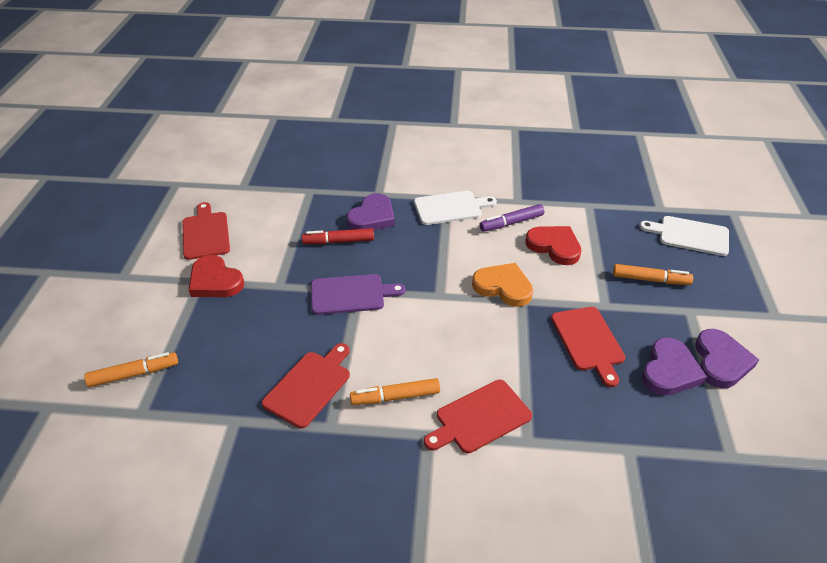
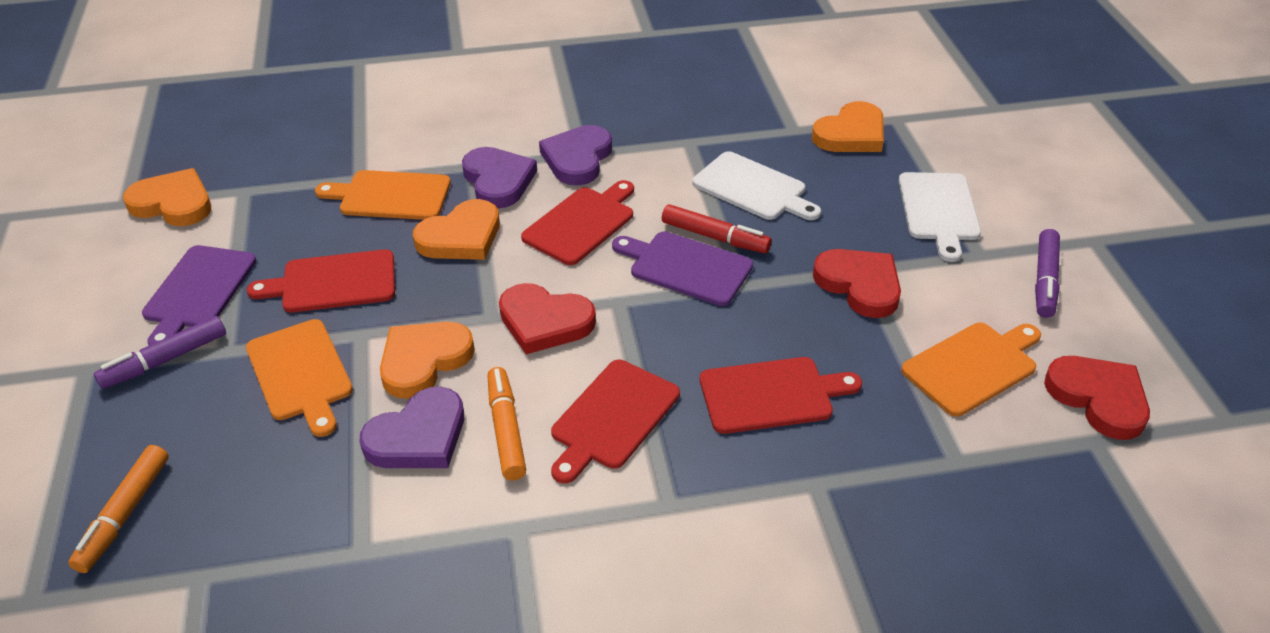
orange cutting board: 0 -> 3
orange heart: 1 -> 4
orange marker: 3 -> 2
purple cutting board: 1 -> 2
purple marker: 1 -> 2
red heart: 2 -> 3

